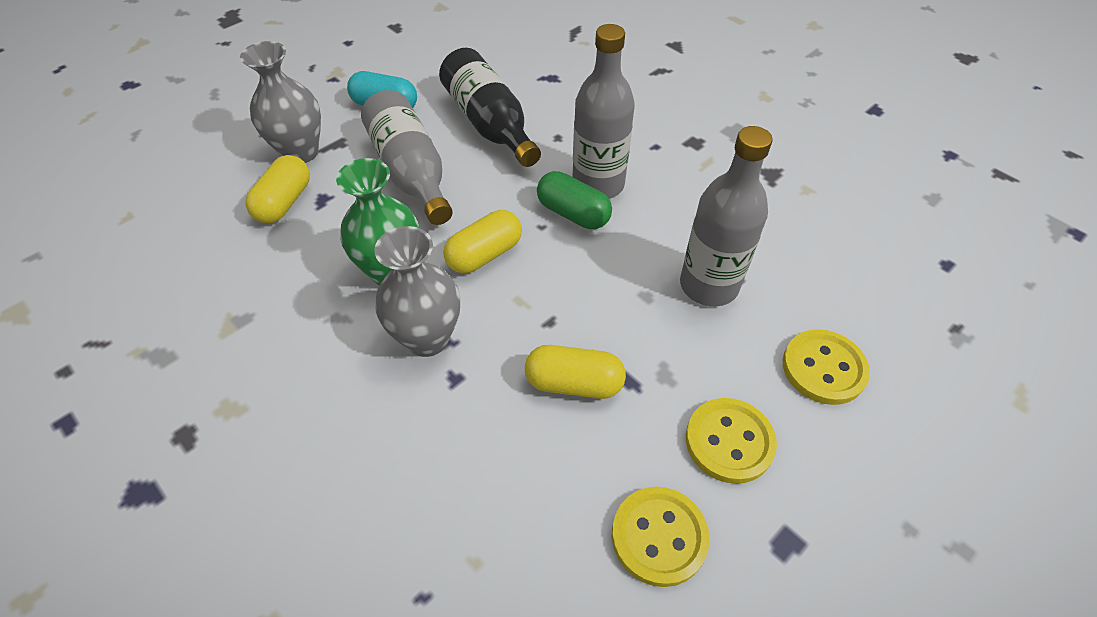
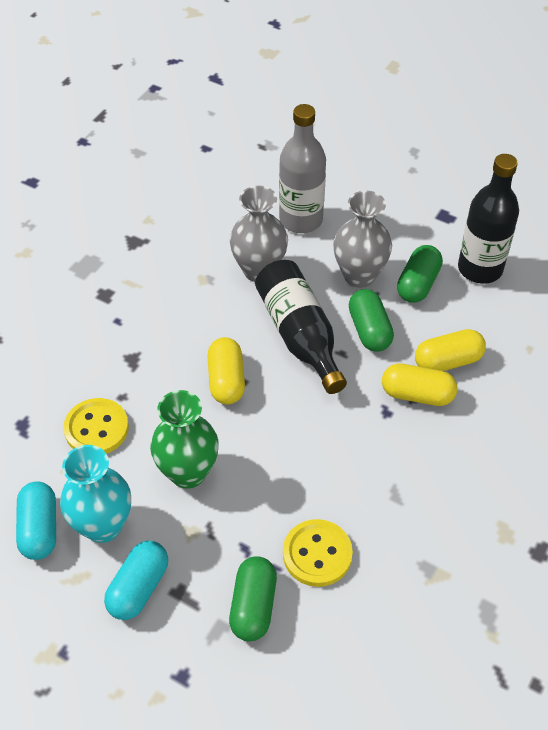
black bottle: 1 -> 2
green capsule: 1 -> 3
grey bottle: 3 -> 1
turquoise capsule: 1 -> 2
turquoise vase: 0 -> 1
yellow button: 3 -> 2

